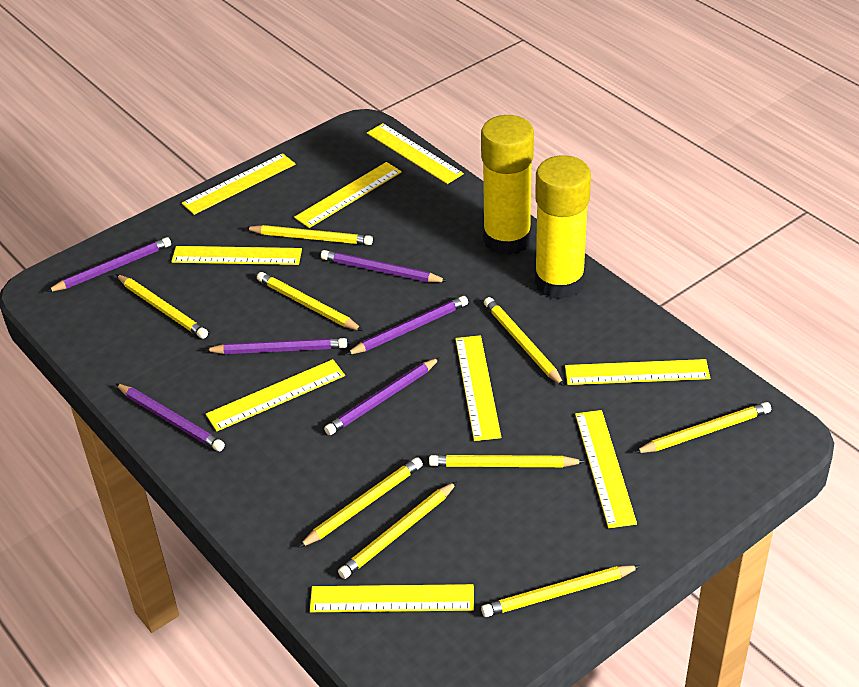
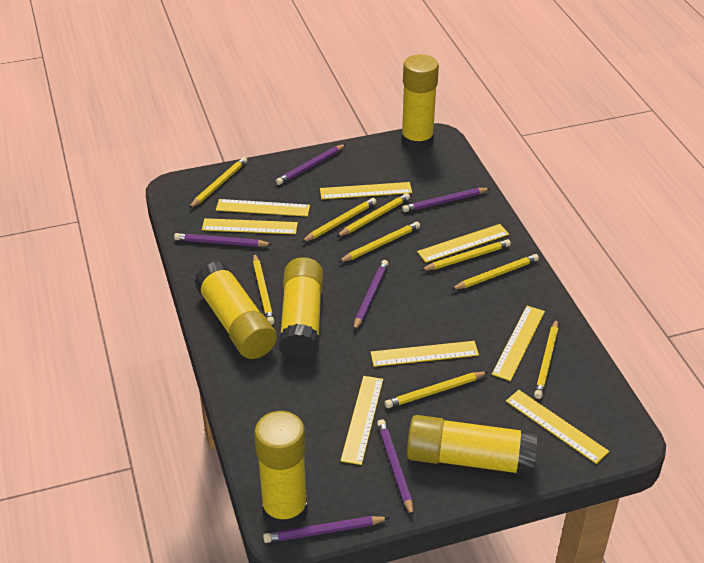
yellow glue stick: 2 -> 5
yellow ruler: 9 -> 8

